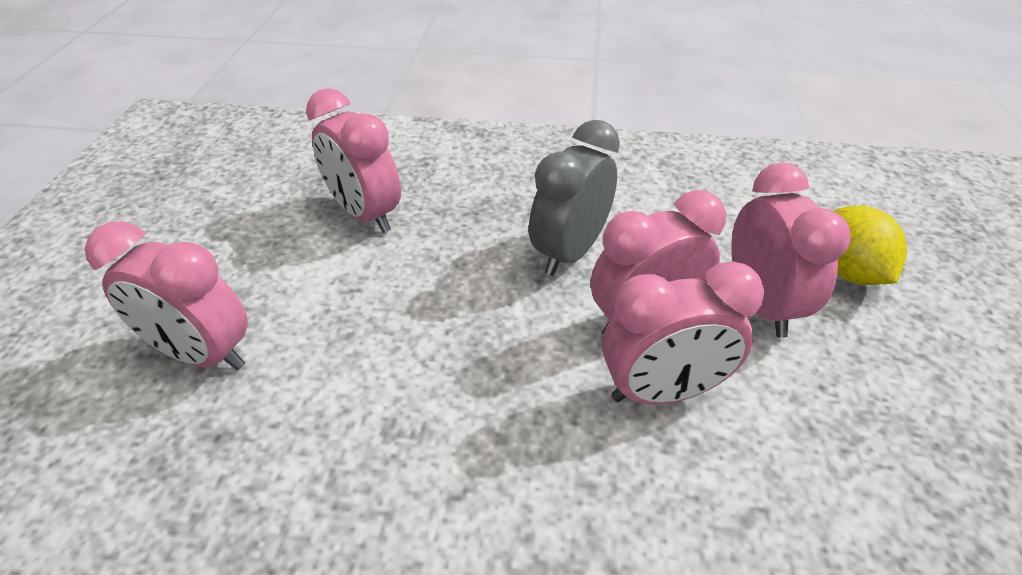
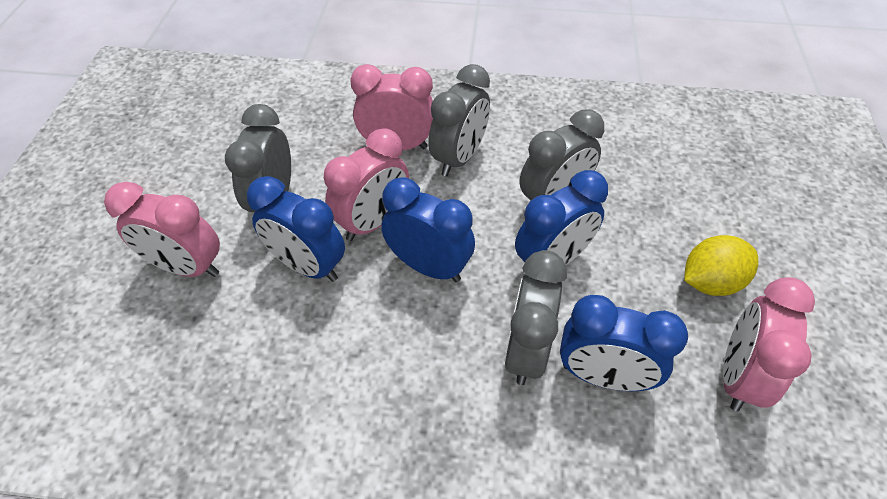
blue clock: 0 -> 4
grey clock: 1 -> 4
pink clock: 5 -> 4

